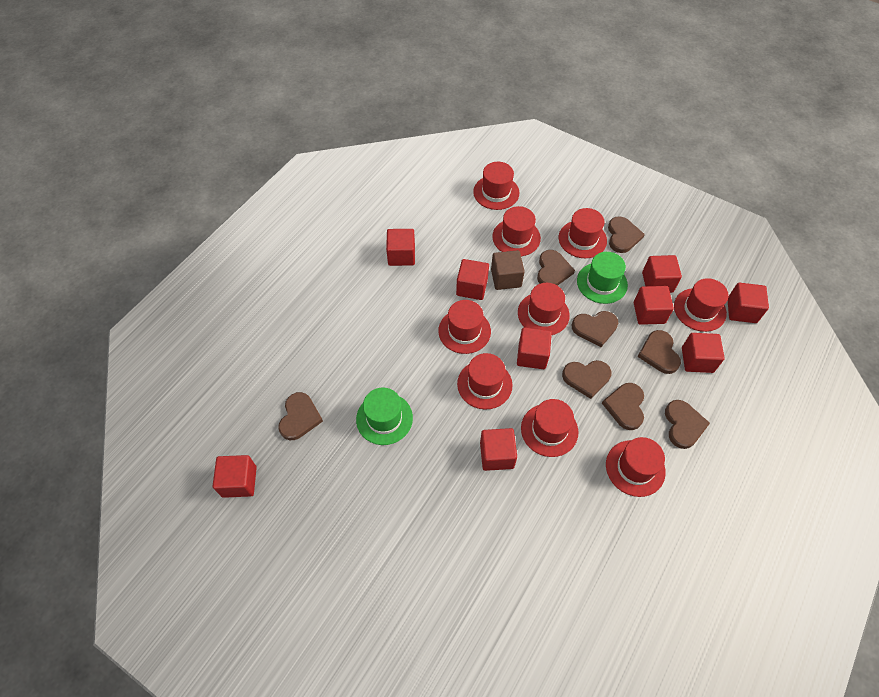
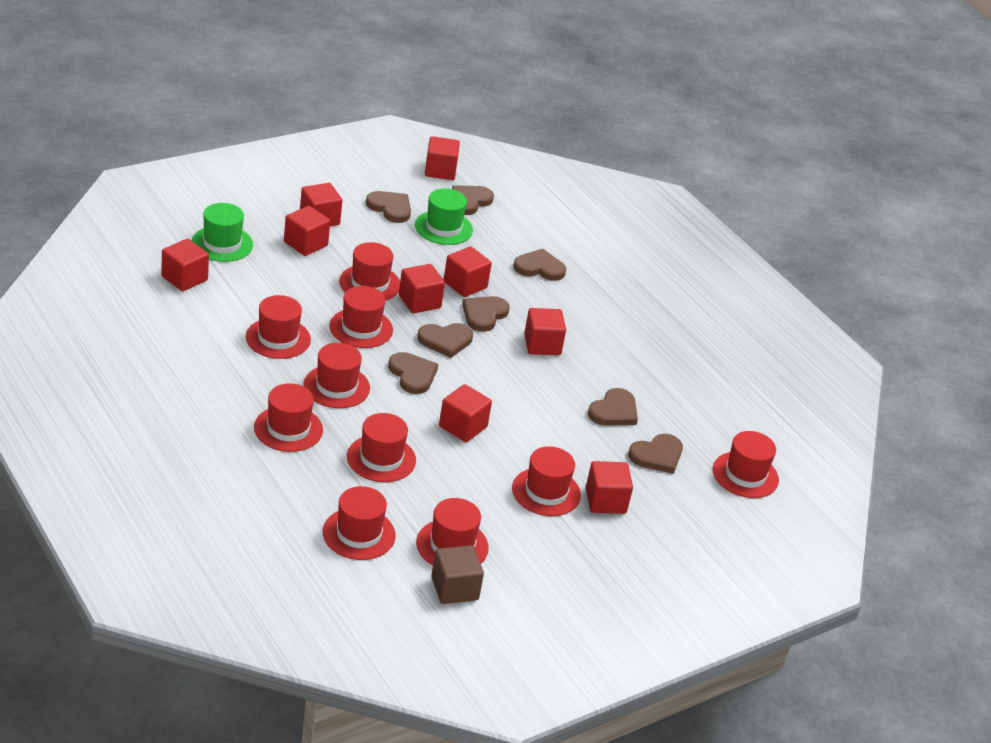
red hat: 9 -> 10

